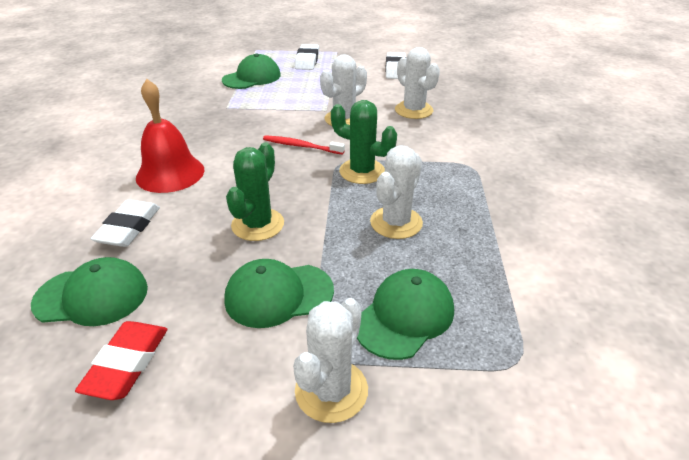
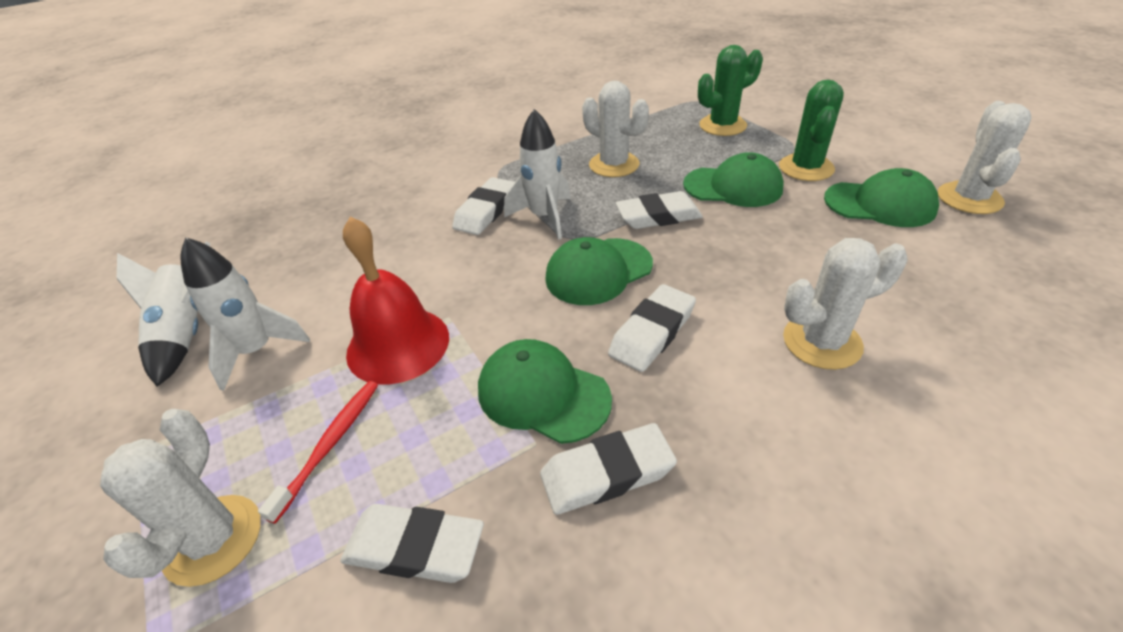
red eraser: 1 -> 0
white eraser: 3 -> 5
white rocket: 0 -> 3

